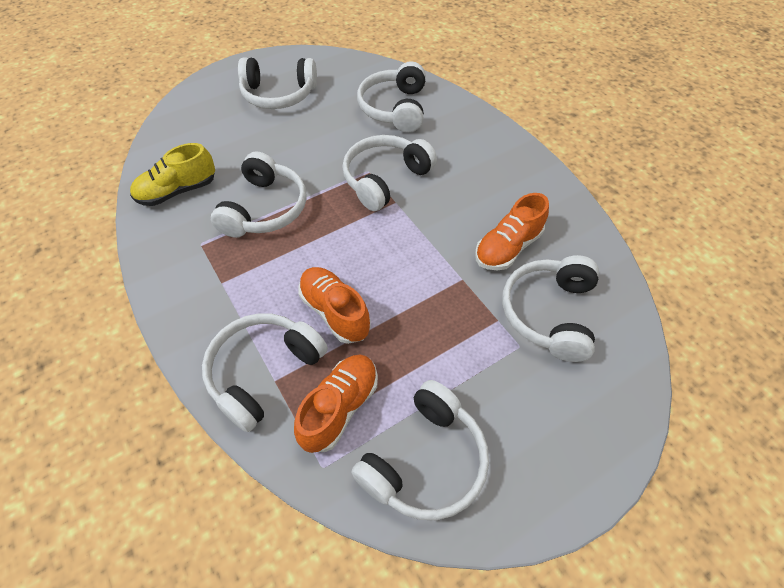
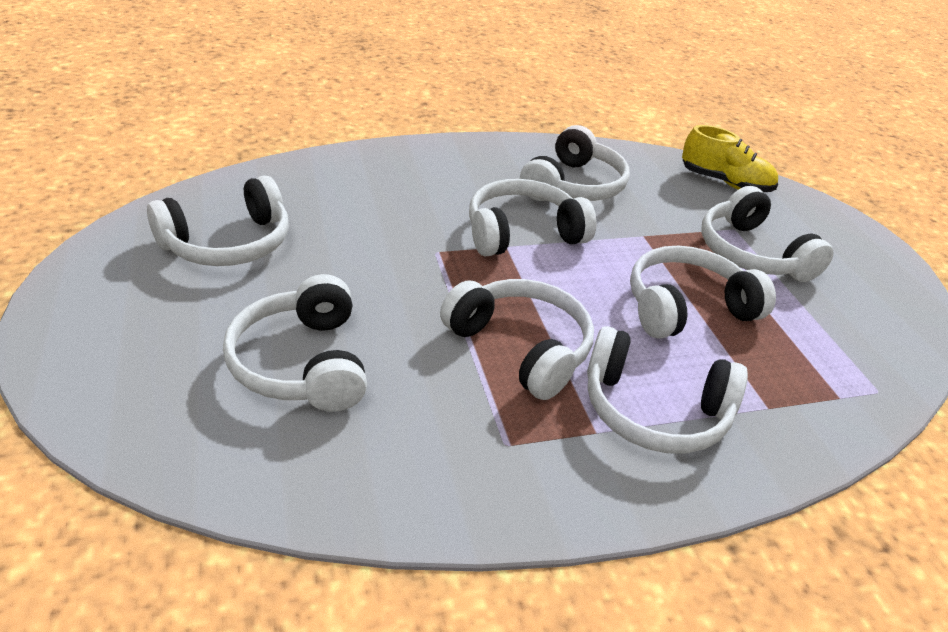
orange shoe: 3 -> 0
white headphones: 7 -> 8

